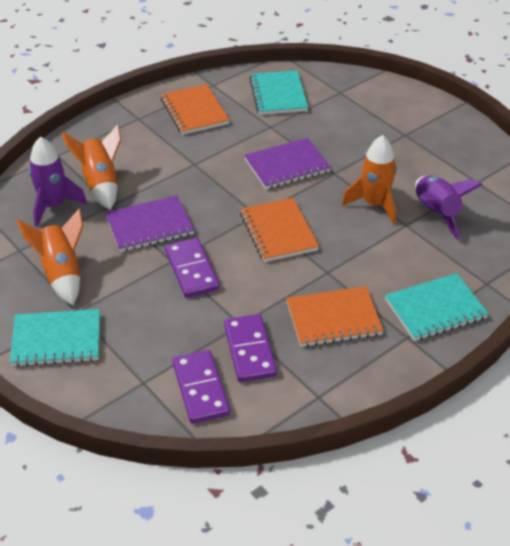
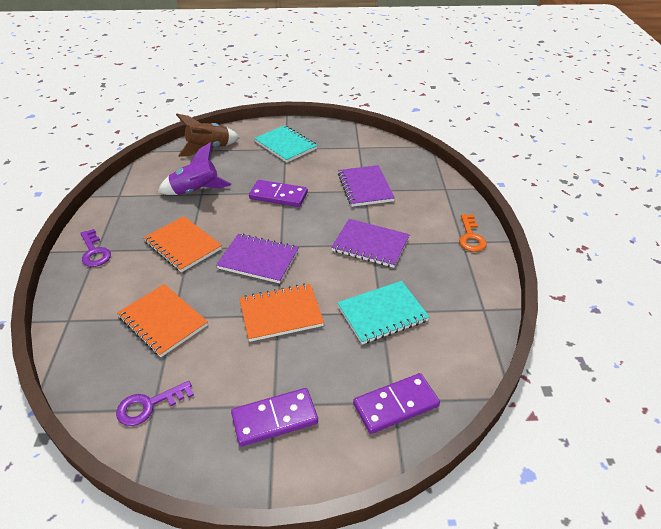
brown rocket: 0 -> 1
orange key: 0 -> 1
orange rocket: 3 -> 0
purple key: 0 -> 2
purple notebook: 2 -> 3
purple rocket: 2 -> 1
turquoise notebook: 3 -> 2

